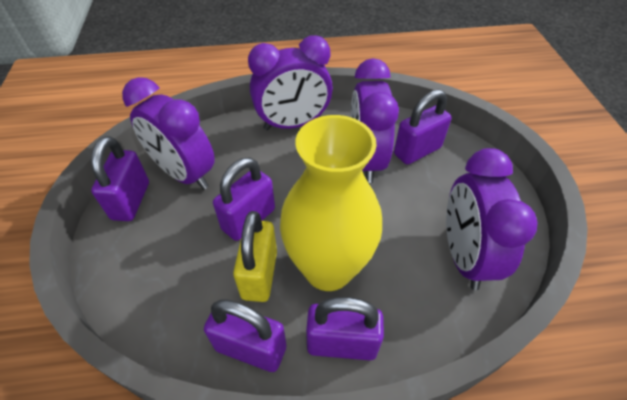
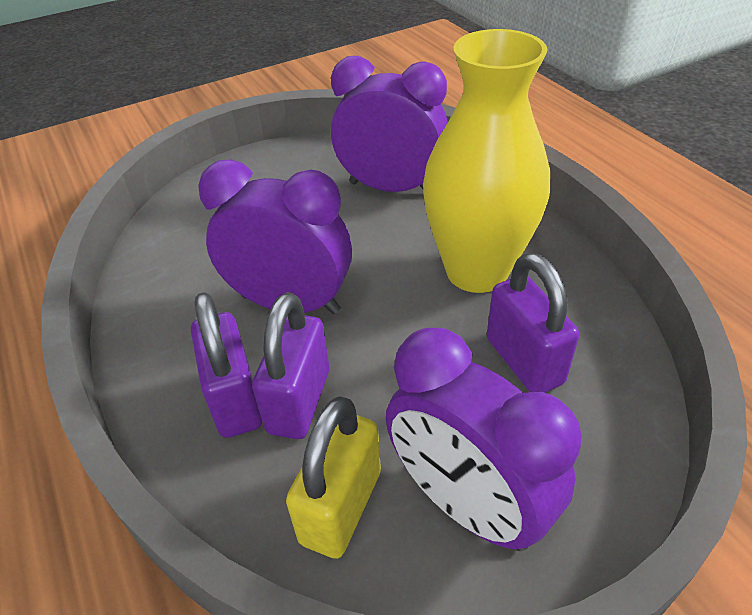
purple clock: 4 -> 3
purple padlock: 5 -> 3

